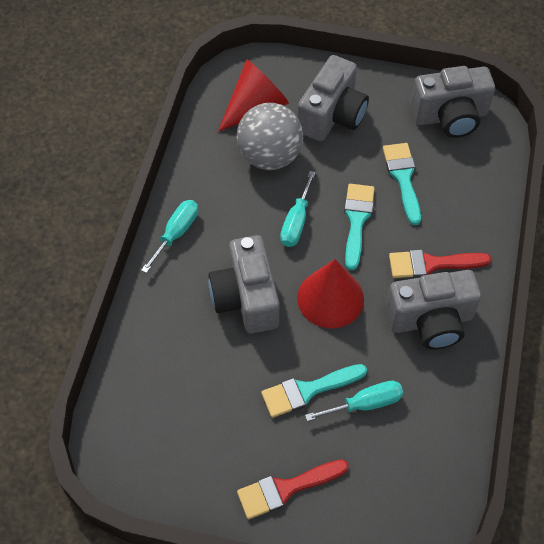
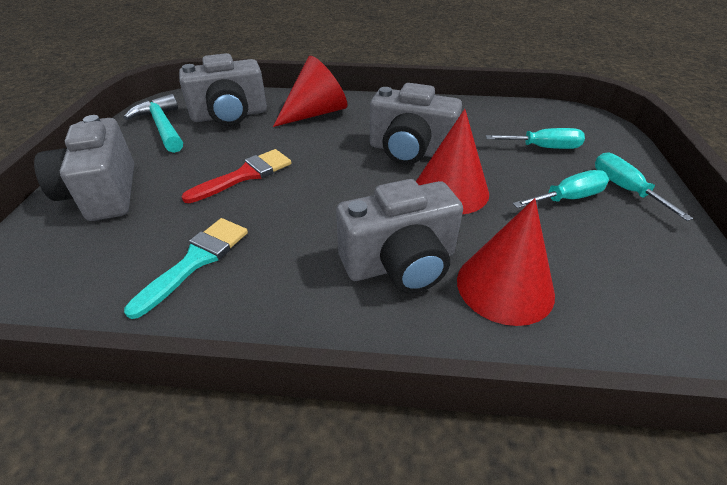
grey ball: 1 -> 0
red brush: 2 -> 1
red cone: 2 -> 3
turquoise brush: 3 -> 1
turquoise hammer: 0 -> 1

